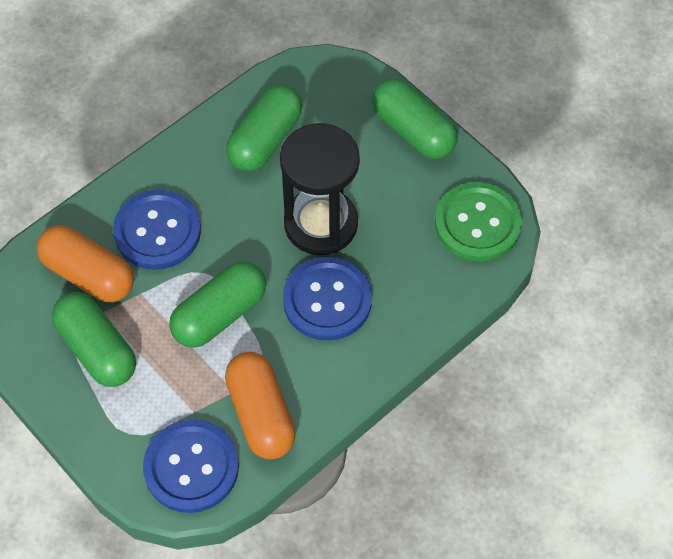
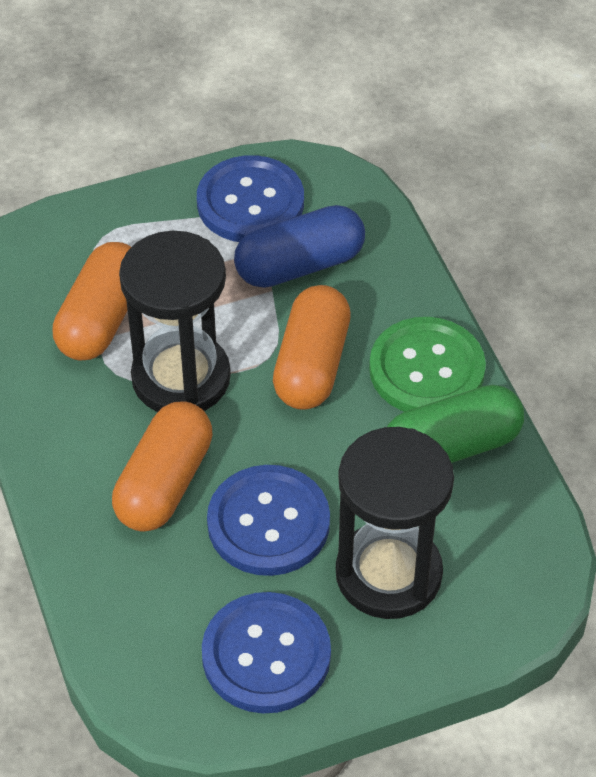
black hourglass: 1 -> 2
blue capsule: 0 -> 1
green capsule: 4 -> 1
orange capsule: 2 -> 3

